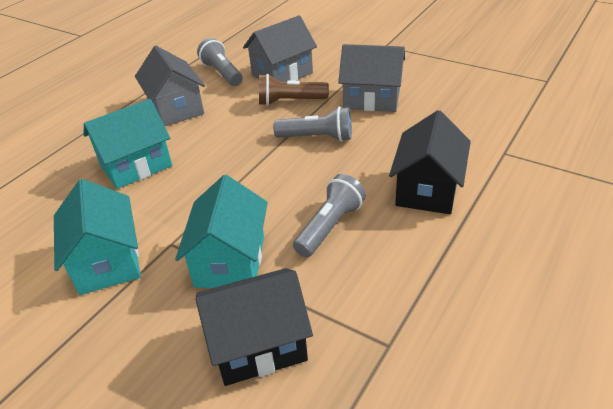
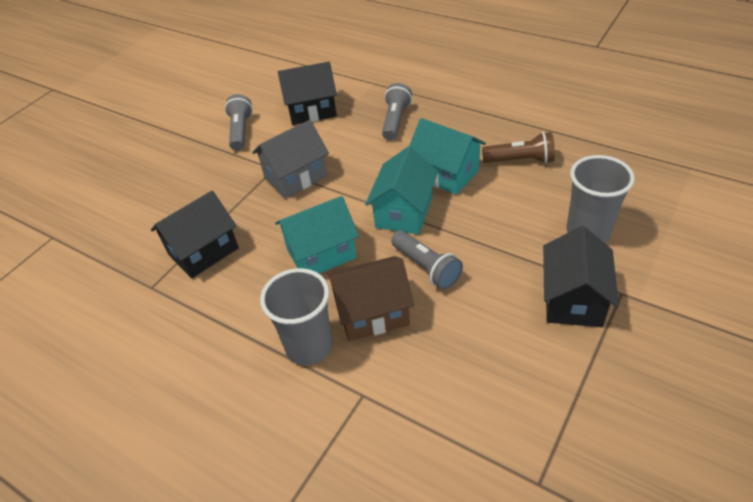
black house: 2 -> 3
brown house: 0 -> 1
grey cup: 0 -> 2
grey house: 3 -> 1

